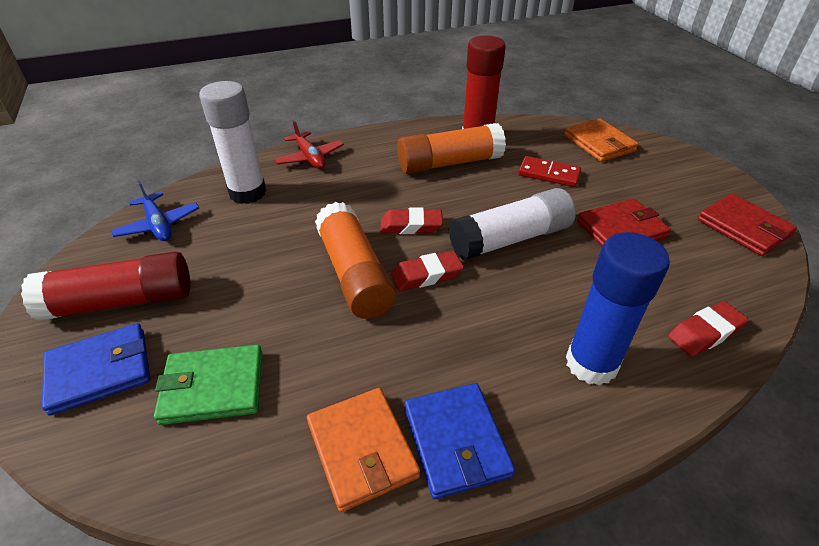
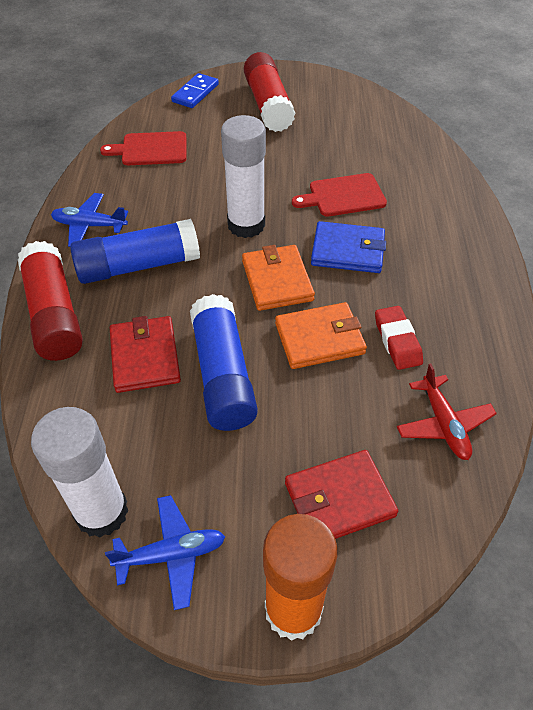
blue domino: 0 -> 1
blue glue stick: 1 -> 2
blue plane: 1 -> 2
blue wallet: 2 -> 1
green wallet: 1 -> 0
orange glue stick: 2 -> 1
red cutting board: 0 -> 2
red domino: 1 -> 0
red eraser: 3 -> 1

